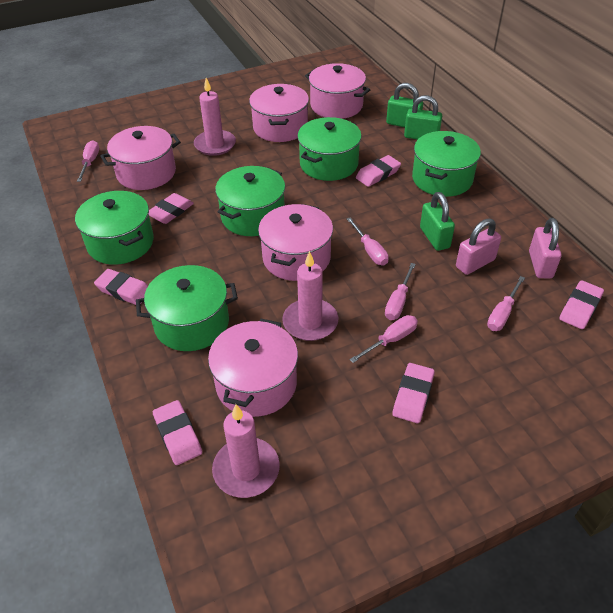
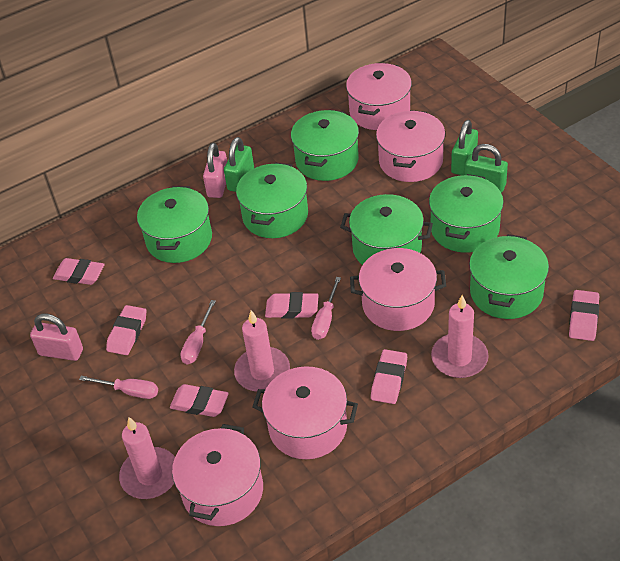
green pot: 5 -> 6
pink screwdriver: 5 -> 3

